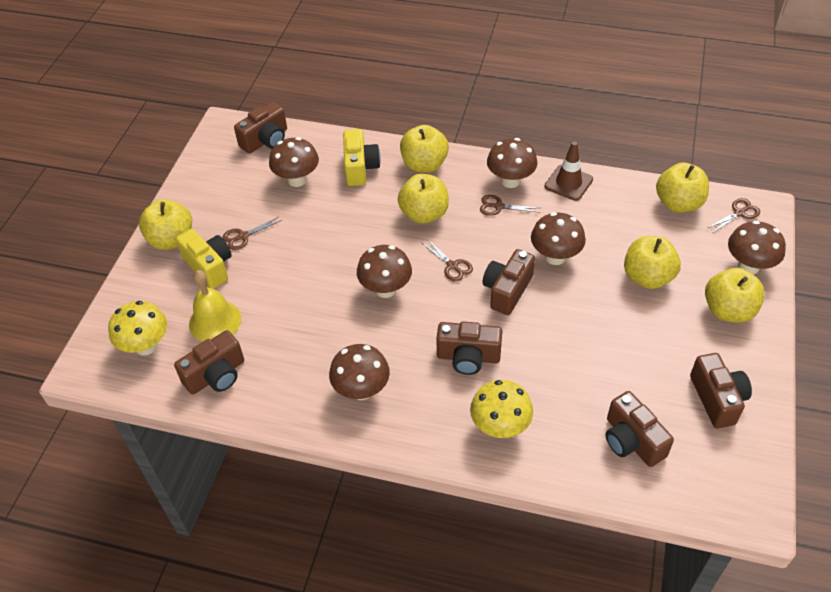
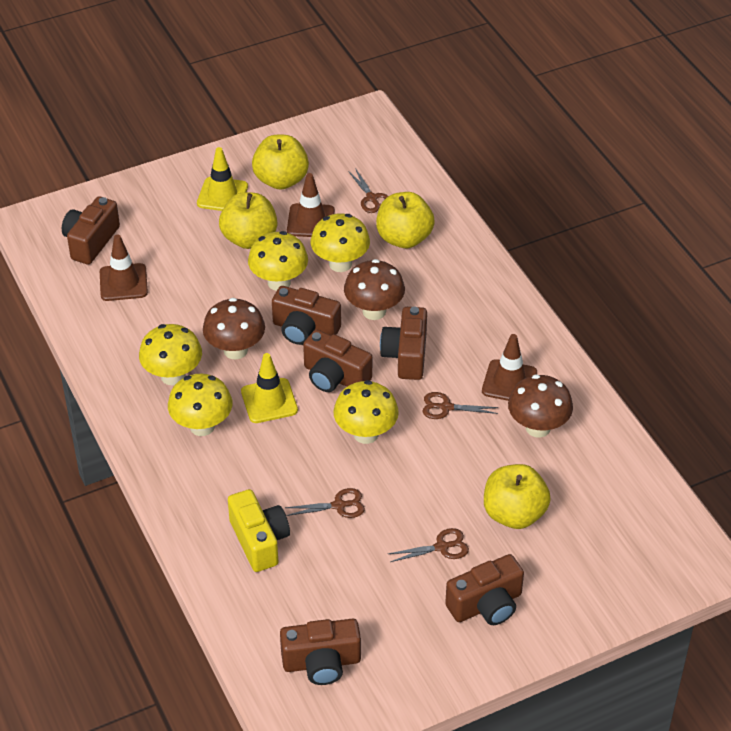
brown mushroom: 6 -> 3
brown traffic cone: 1 -> 3
yellow apple: 6 -> 4
yellow bell: 1 -> 0
yellow camera: 2 -> 1
yellow mushroom: 2 -> 5
yellow traffic cone: 0 -> 2

